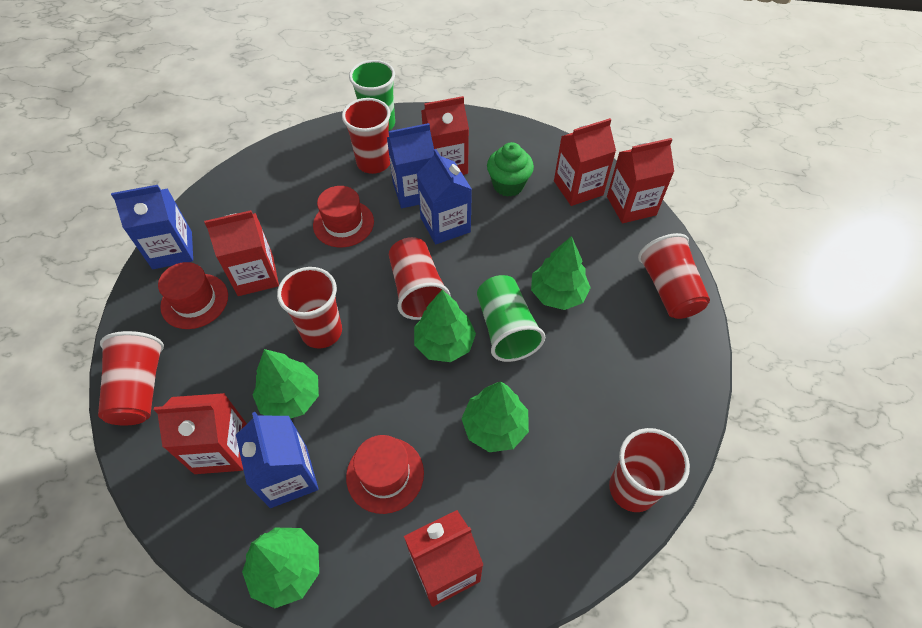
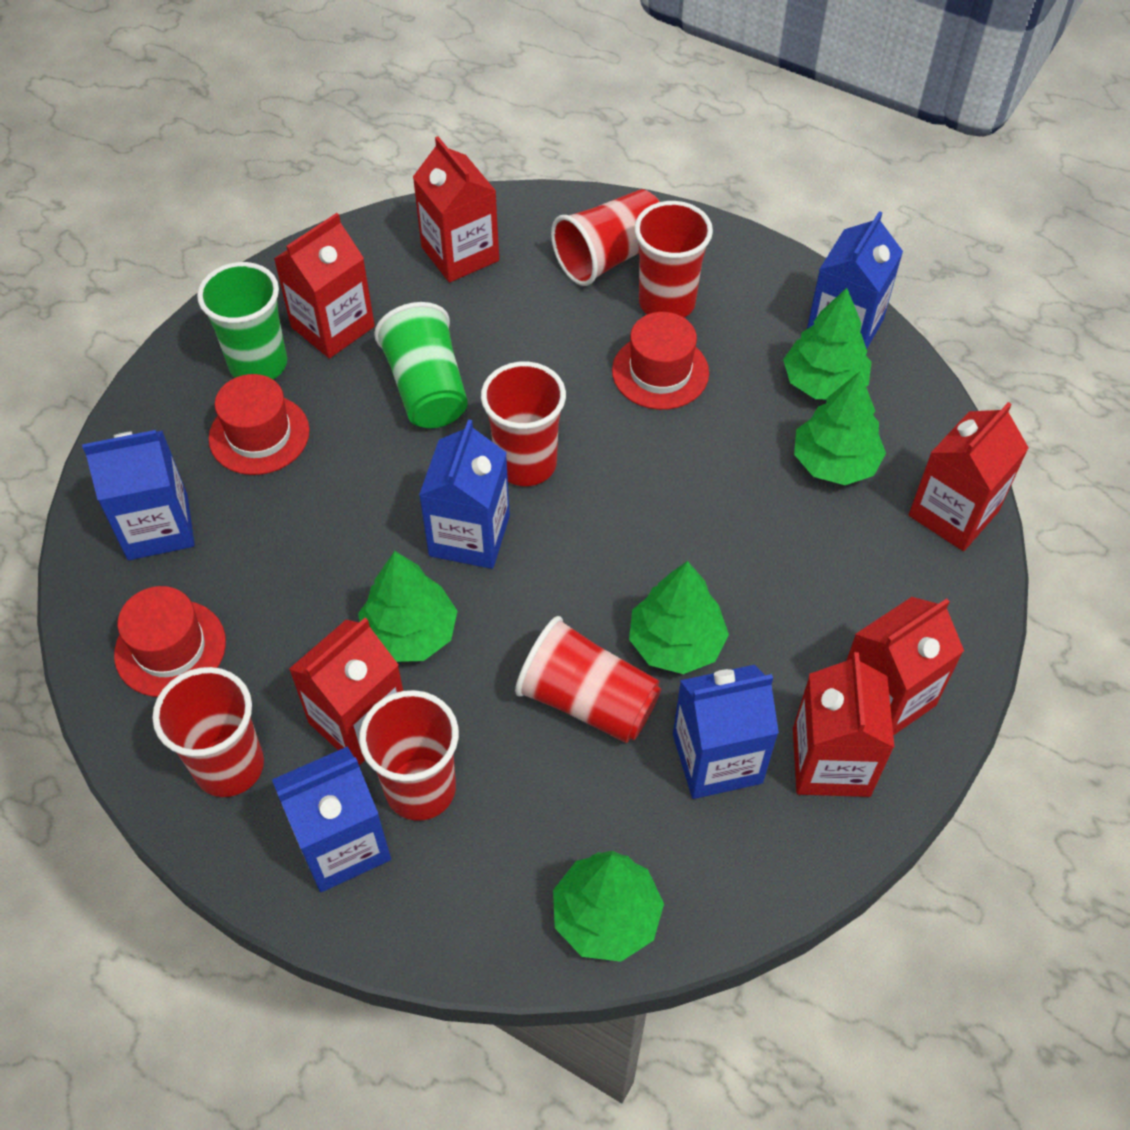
blue carton: 4 -> 5
green cupcake: 1 -> 0

